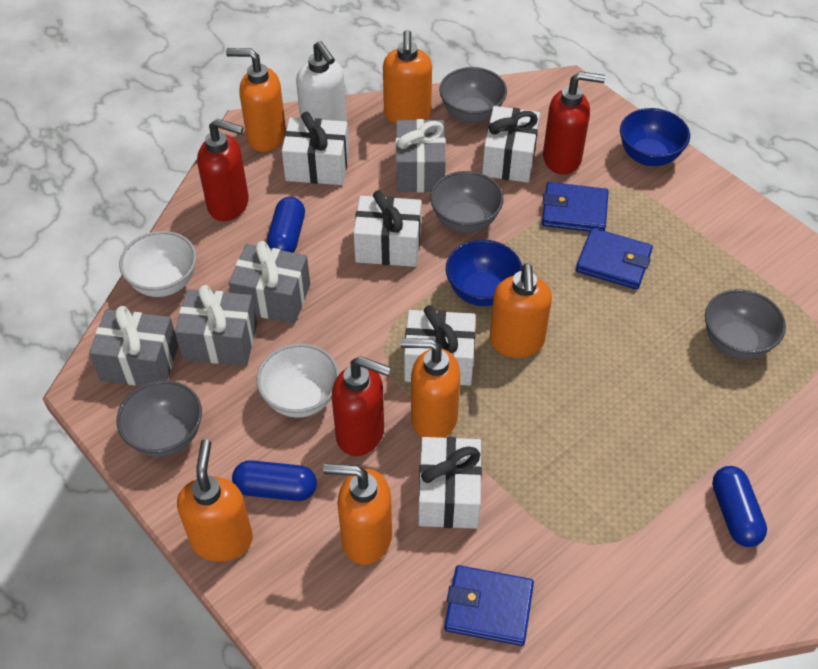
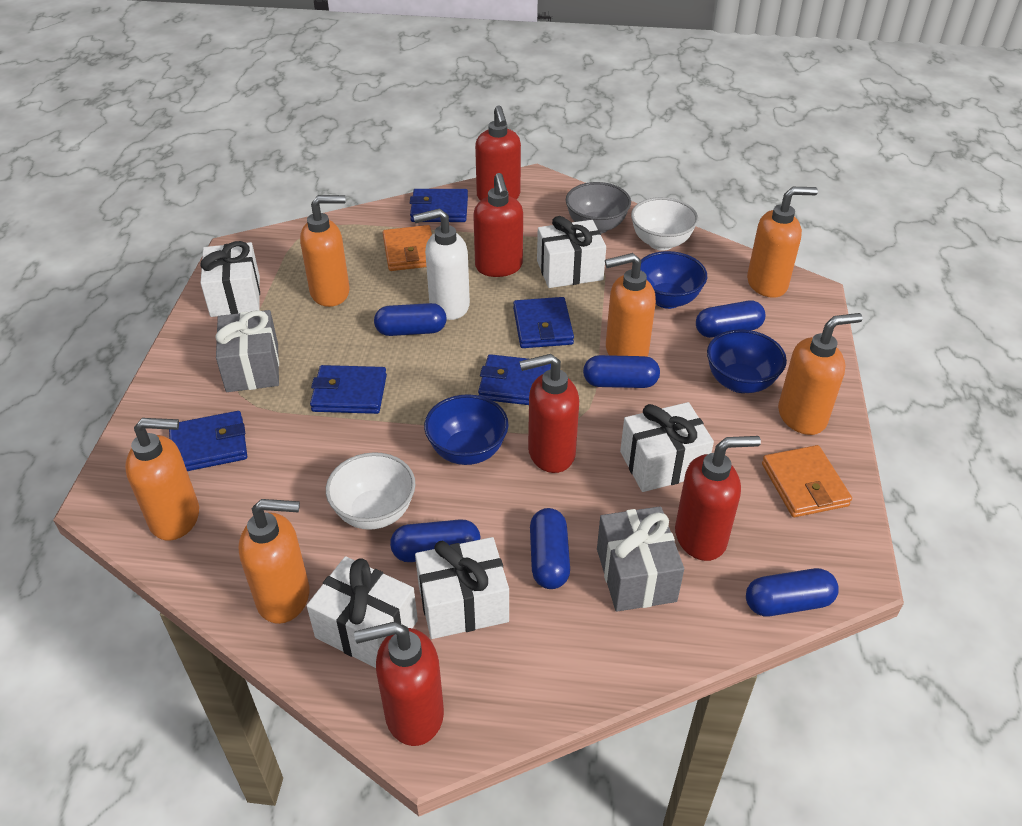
blue bowl: 2 -> 3
blue capsule: 3 -> 6
blue wallet: 3 -> 5
grey bowl: 4 -> 1
grey gift: 4 -> 2
orange wallet: 0 -> 2
red soap dispenser: 3 -> 5

